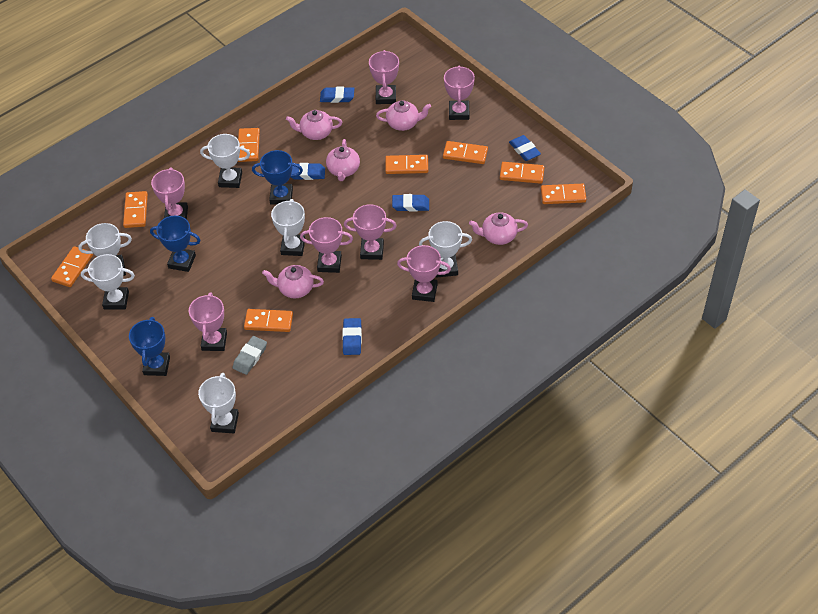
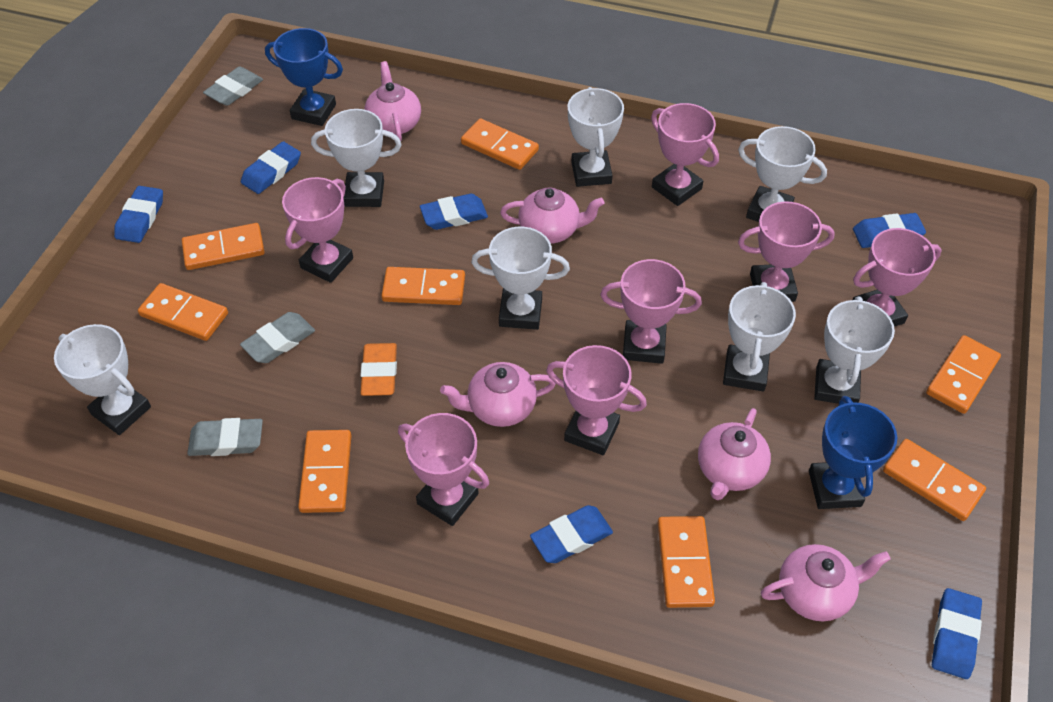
blue eraser: 5 -> 6
blue trophy: 3 -> 2
grey eraser: 1 -> 3
orange eraser: 0 -> 1
white trophy: 6 -> 7

